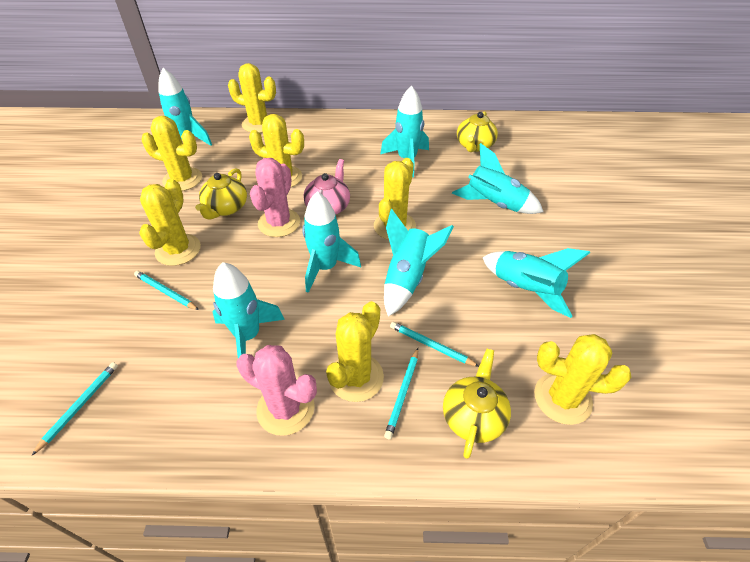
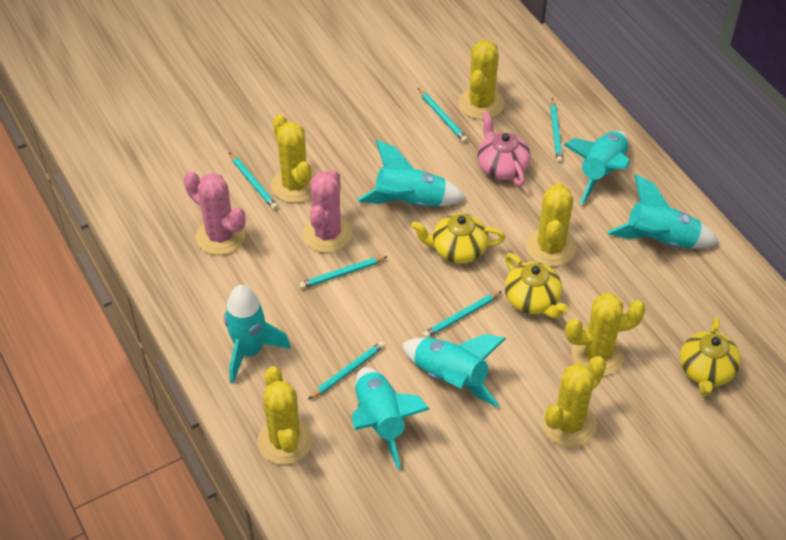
turquoise pencil: 4 -> 6
turquoise rocket: 7 -> 6
yellow cactus: 7 -> 6

